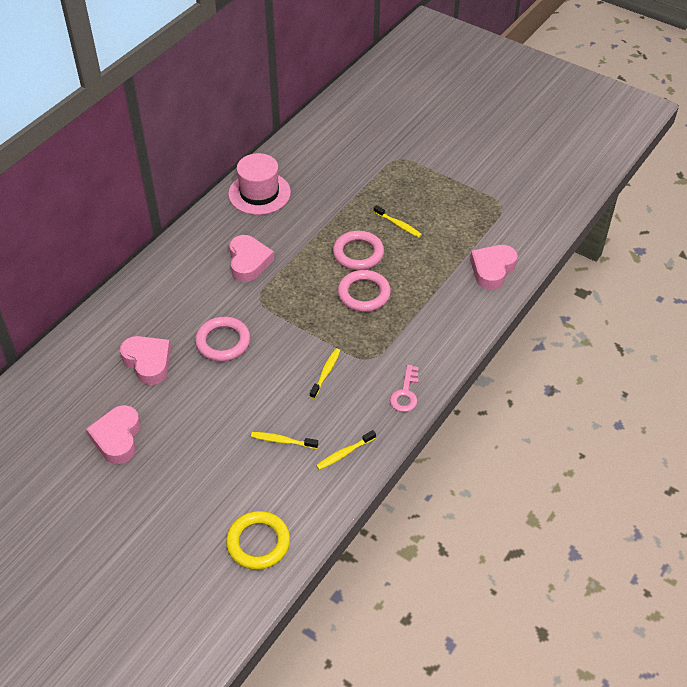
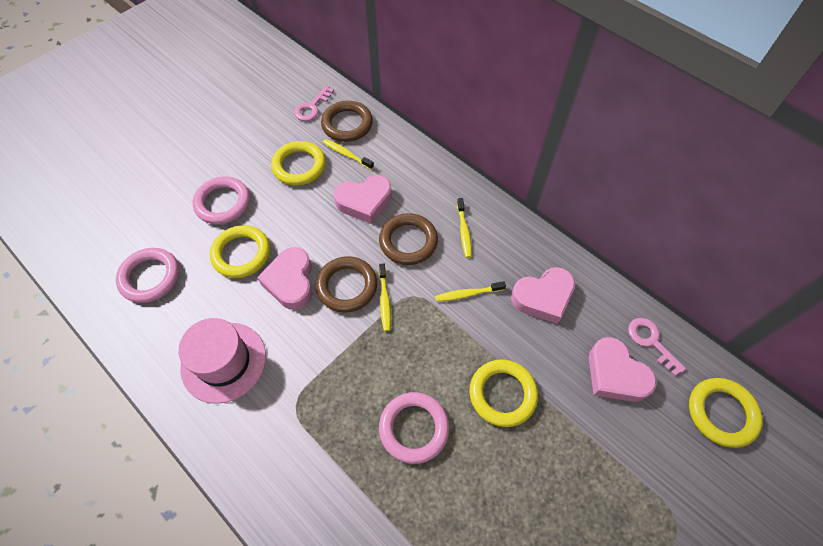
brown ring: 0 -> 3
pink key: 1 -> 2
yellow ring: 1 -> 4

